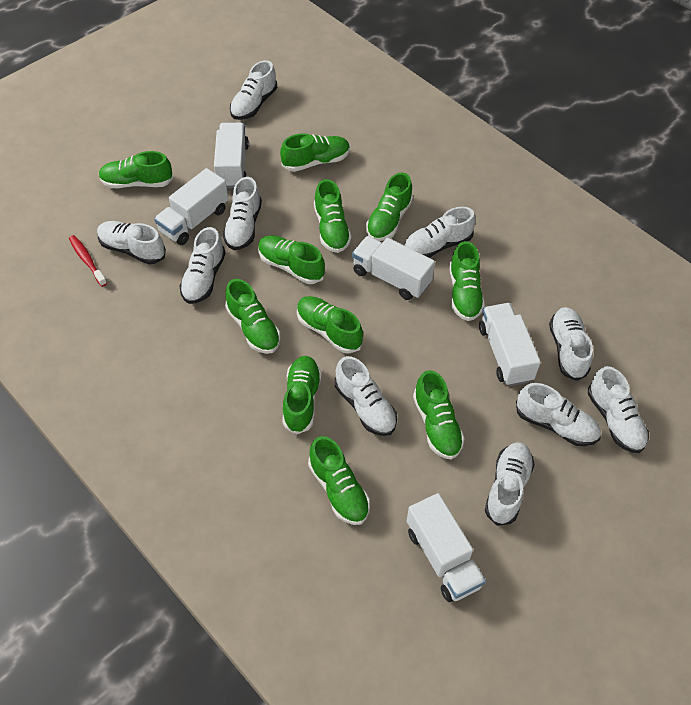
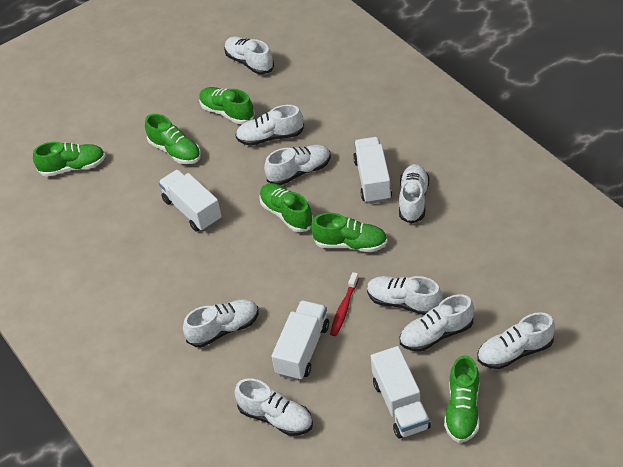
green shoe: 11 -> 6
white shoe: 10 -> 9
white truck: 5 -> 4

